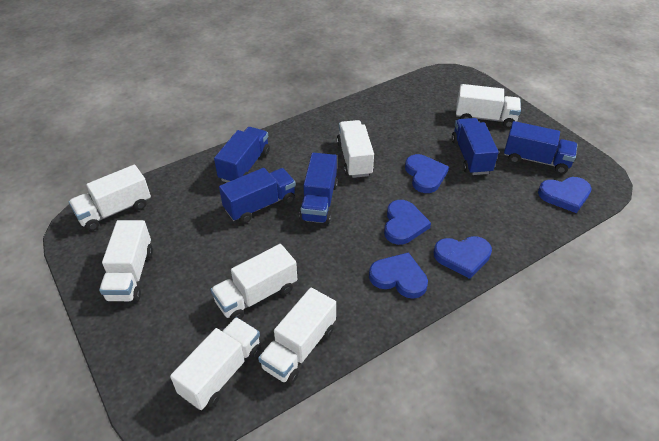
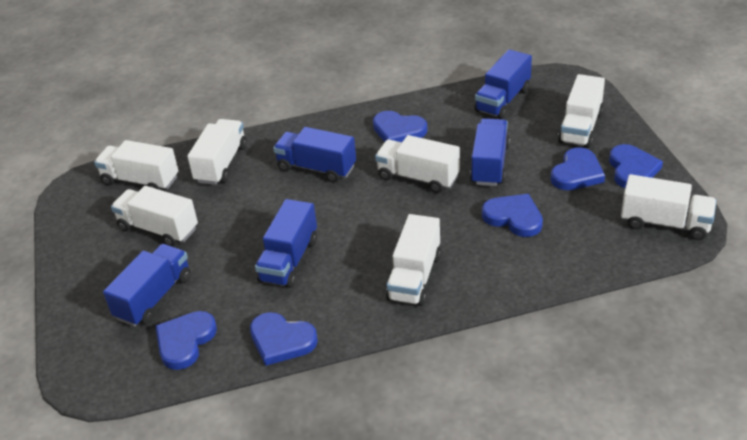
blue heart: 5 -> 6

